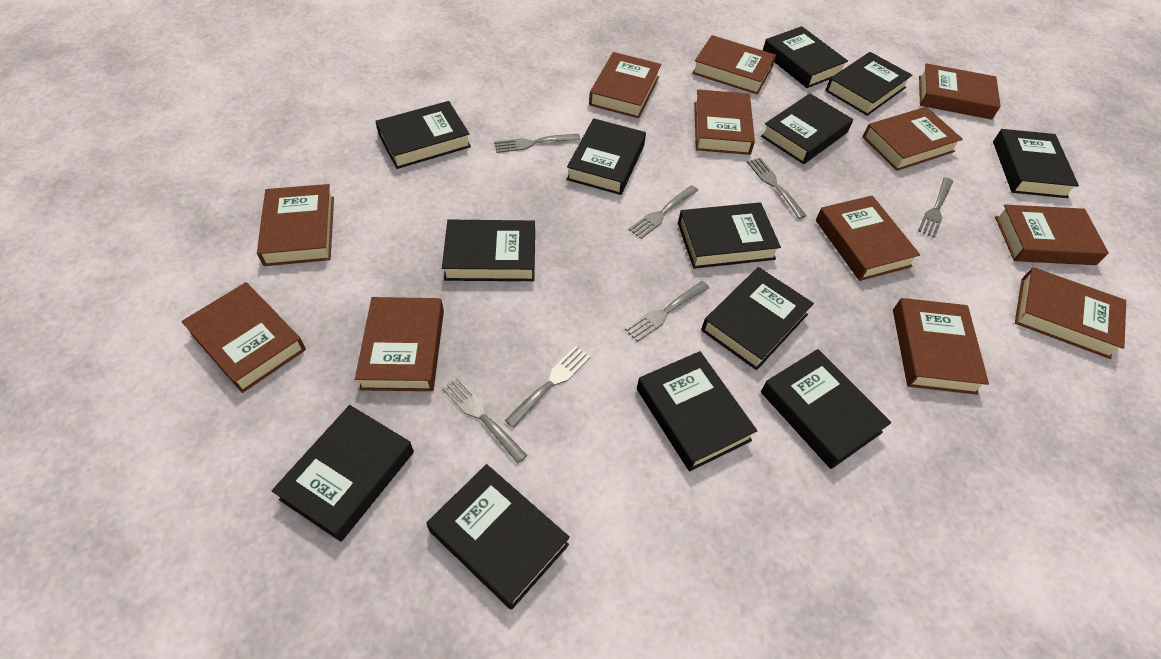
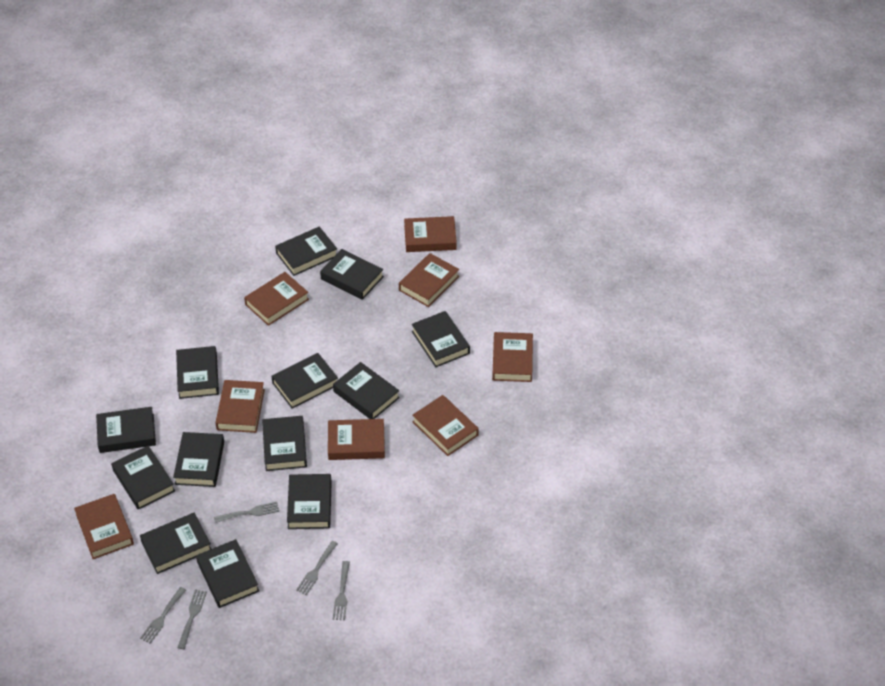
brown book: 12 -> 8
grey fork: 7 -> 5

